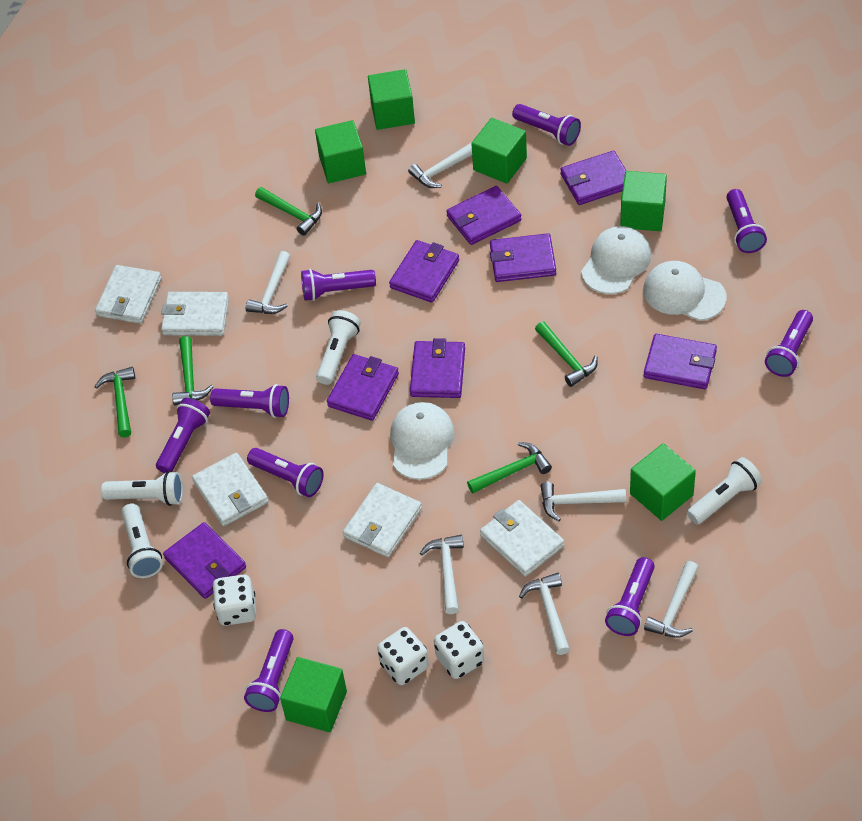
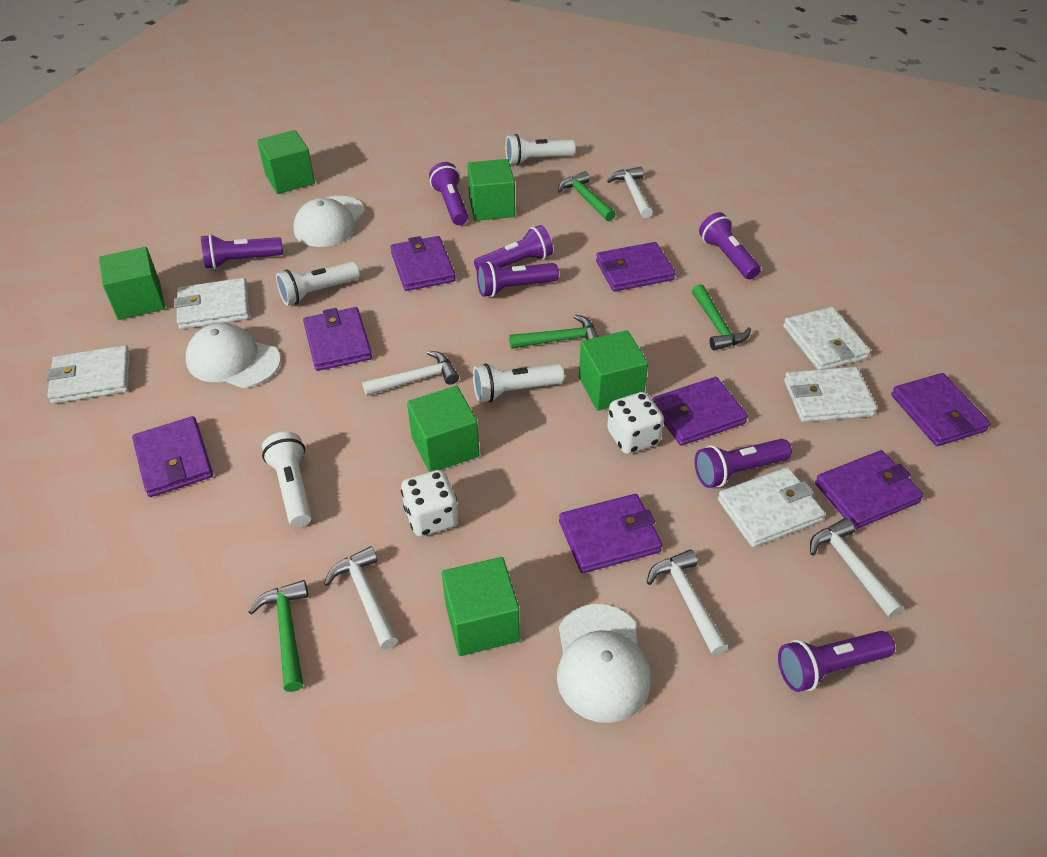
green hammer: 5 -> 4
purple flashlight: 9 -> 7
white dice: 3 -> 2
white hammer: 6 -> 5

